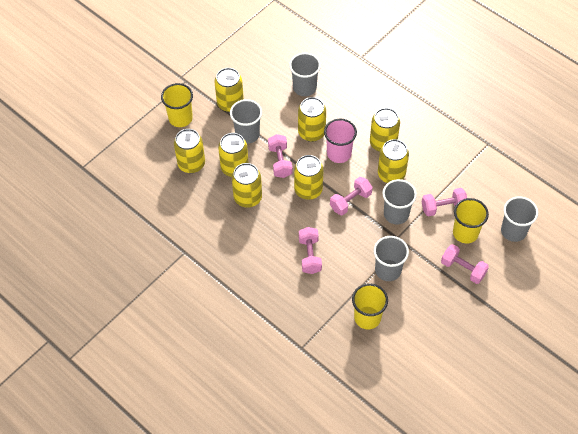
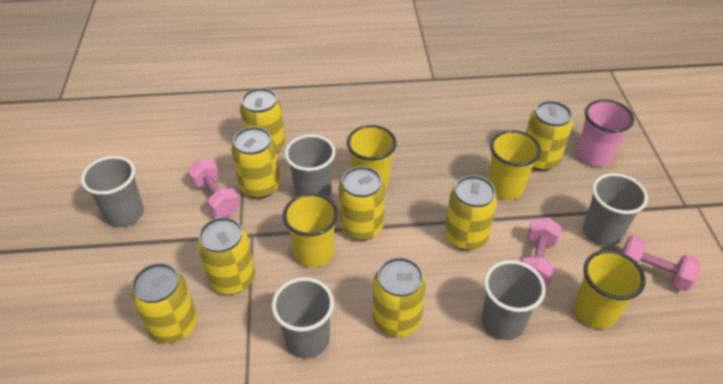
pink dumbbell: 5 -> 3
yellow cup: 3 -> 4

